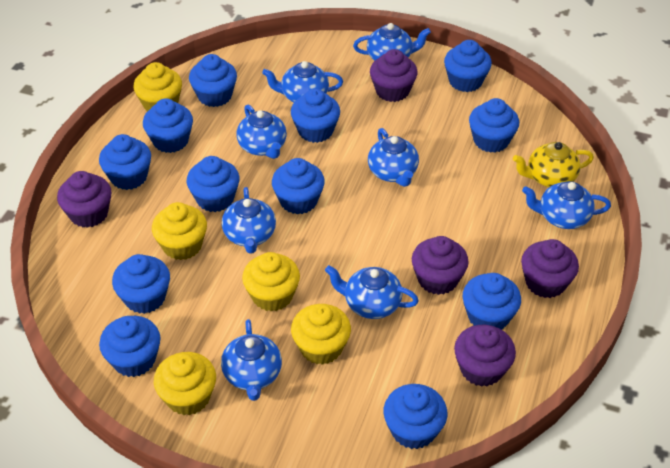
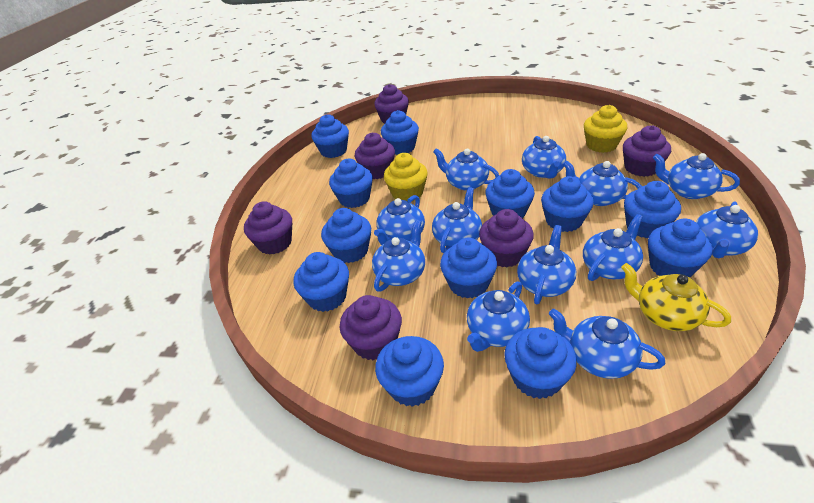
blue teapot: 8 -> 12
purple cupcake: 5 -> 6
yellow cupcake: 5 -> 2

